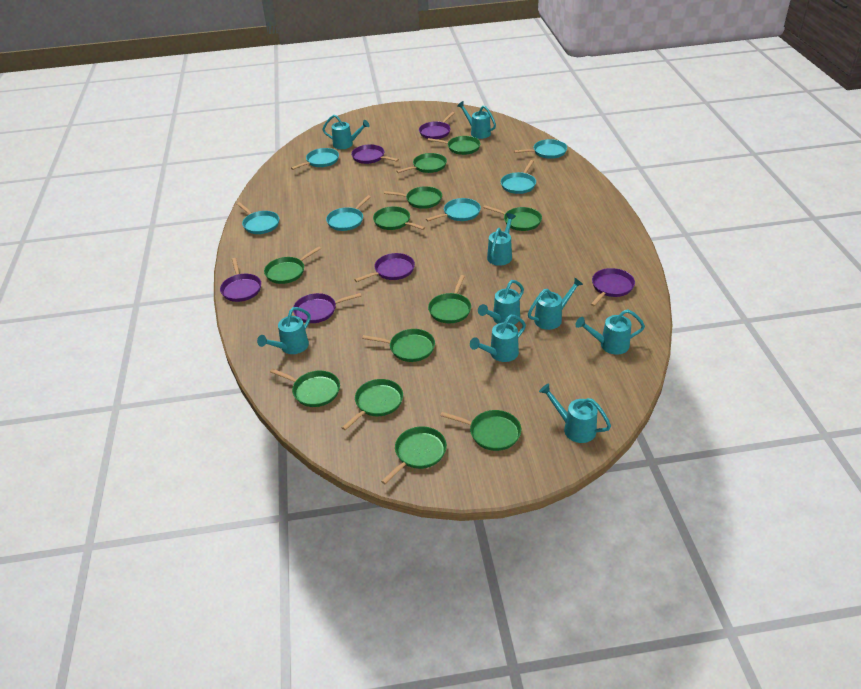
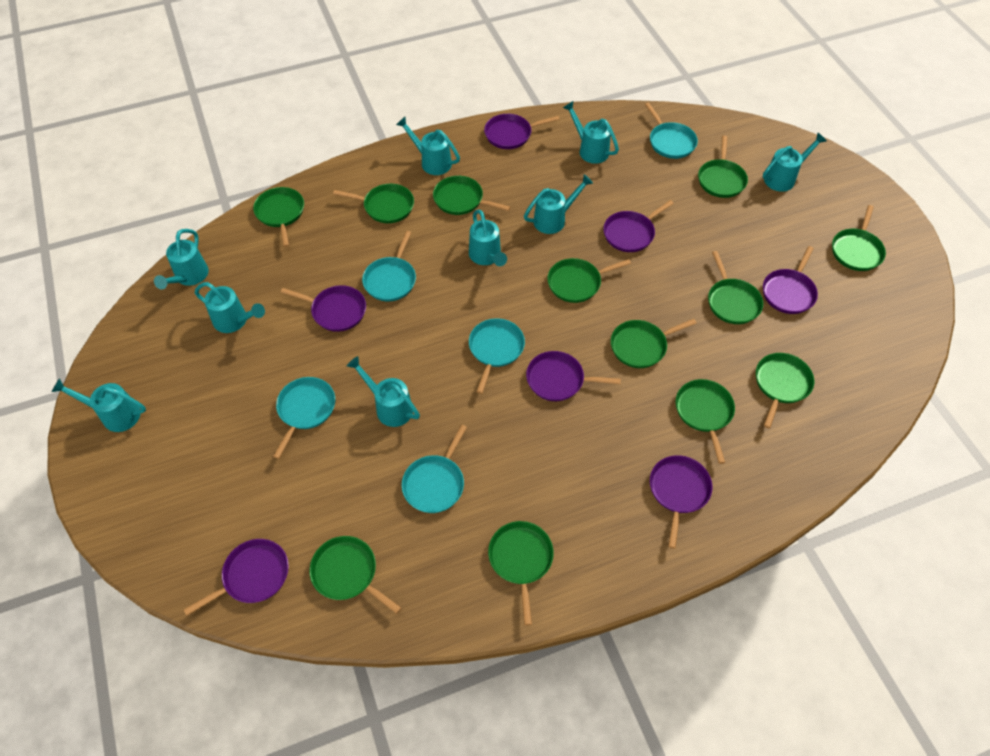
purple pan: 6 -> 7
turquoise pan: 6 -> 5

